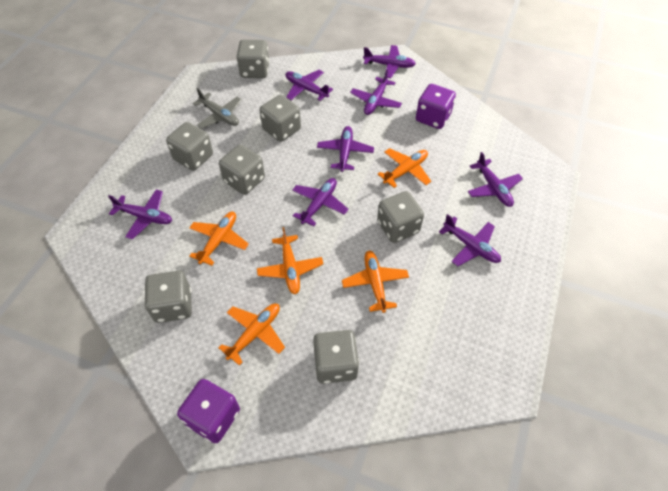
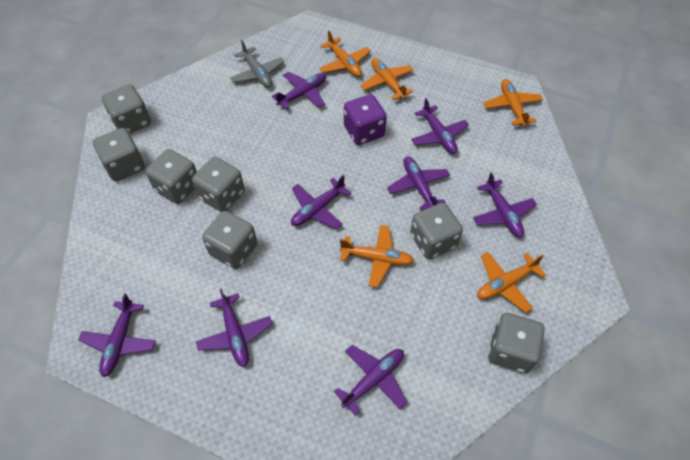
purple dice: 2 -> 1

